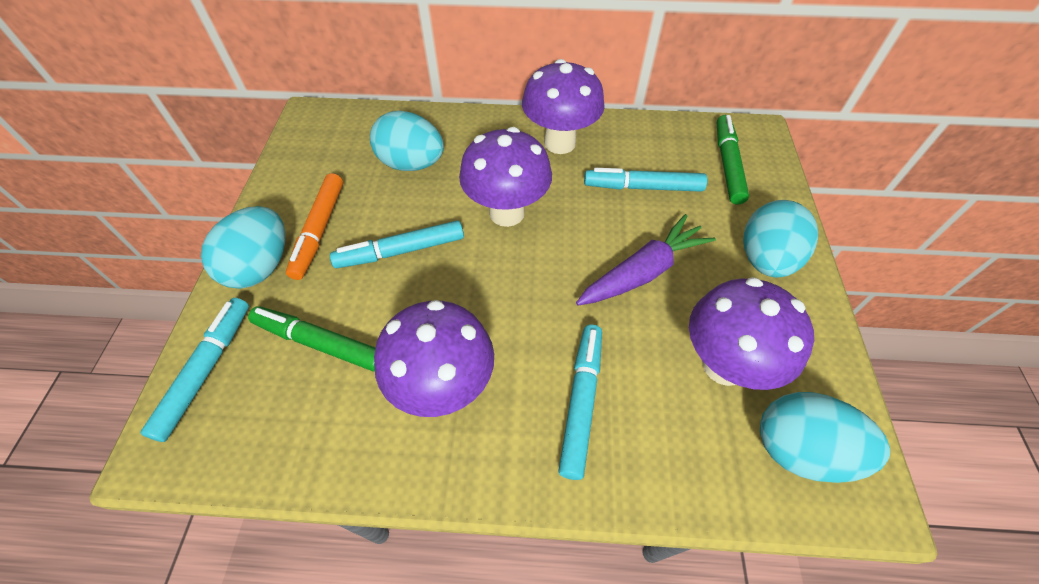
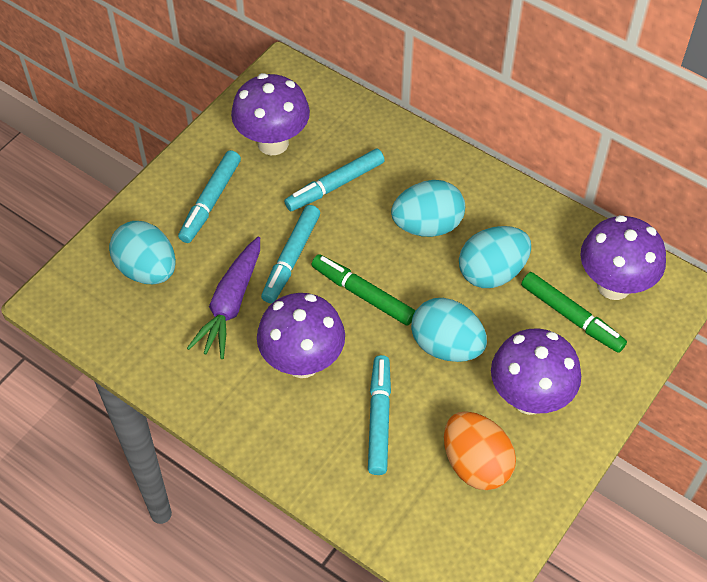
orange egg: 0 -> 1
orange marker: 1 -> 0

